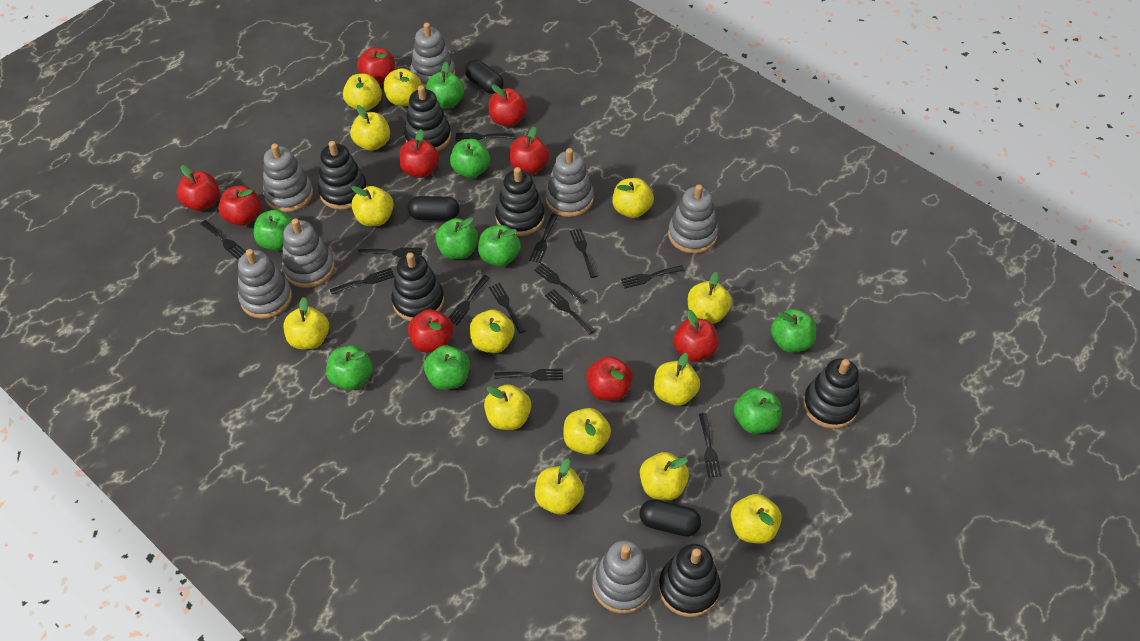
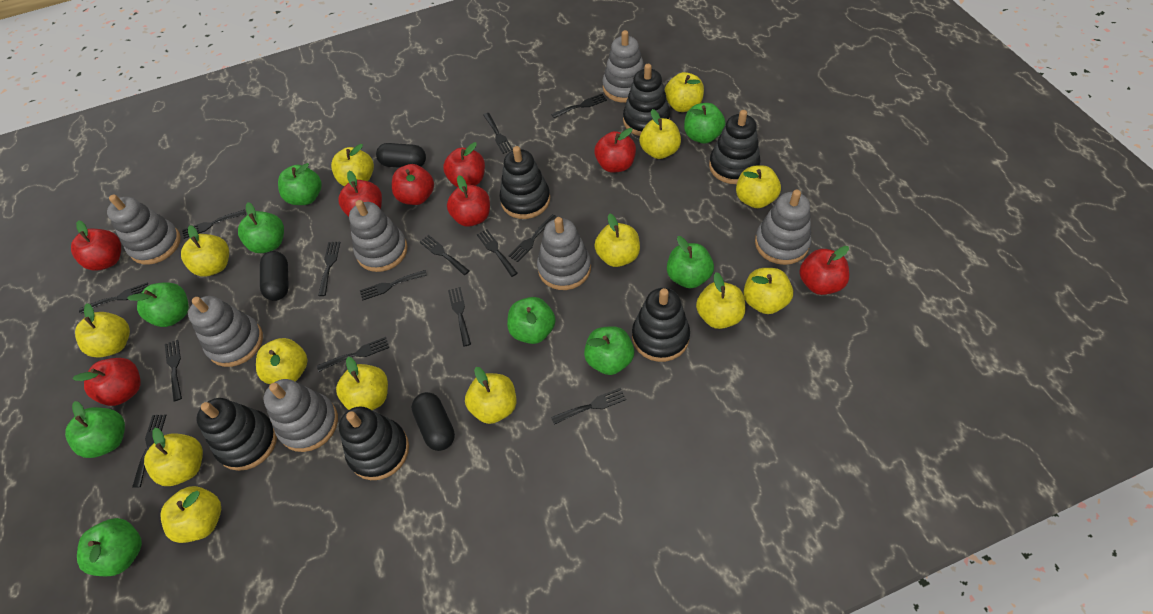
black fork: 13 -> 14
red apple: 9 -> 8

